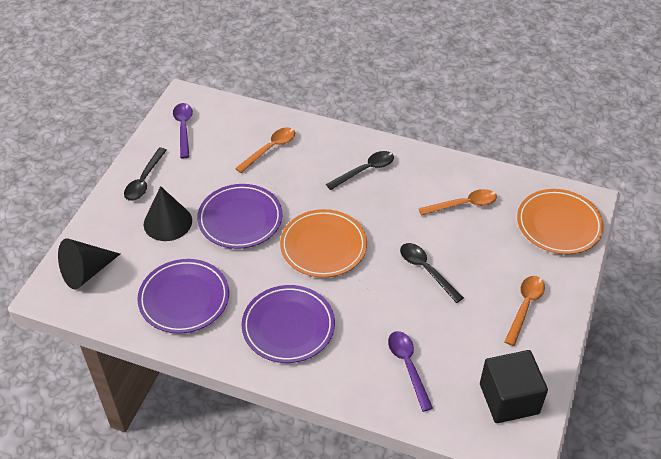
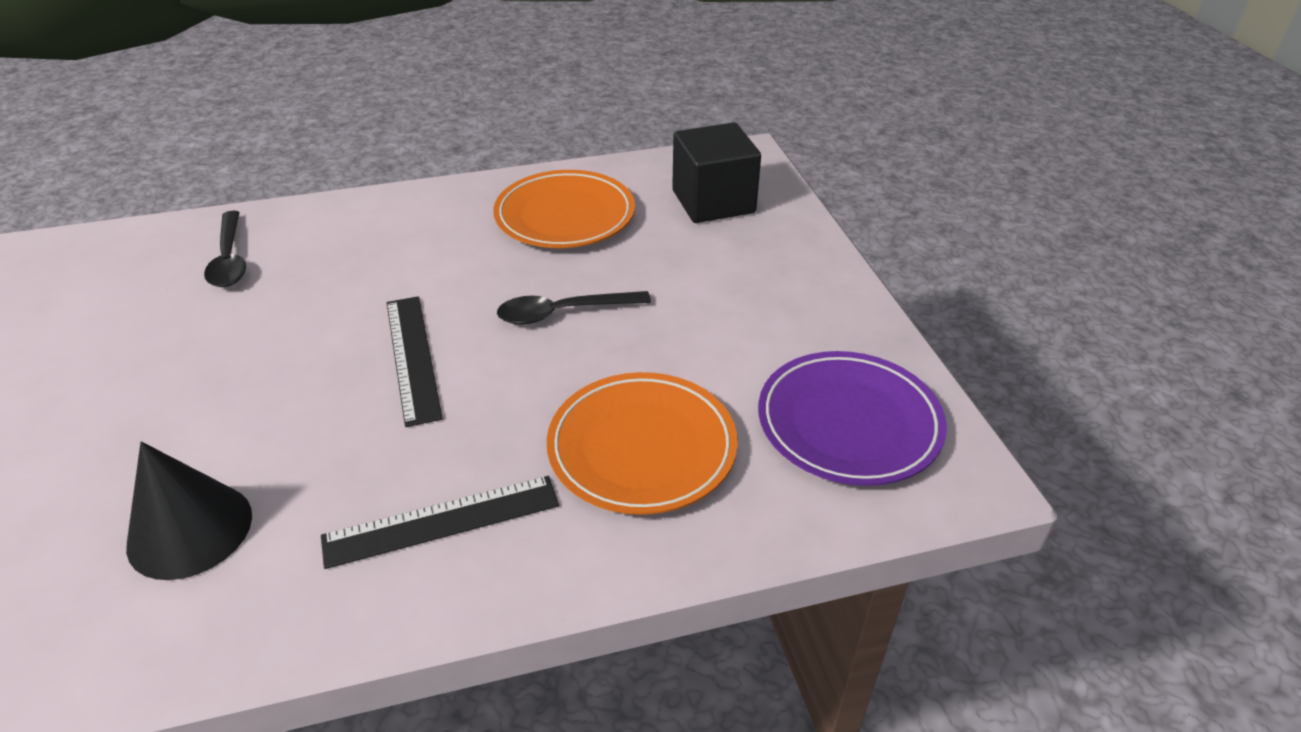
black cone: 2 -> 1
black ruler: 0 -> 2
black spoon: 3 -> 2
orange spoon: 3 -> 0
purple plate: 3 -> 1
purple spoon: 2 -> 0

